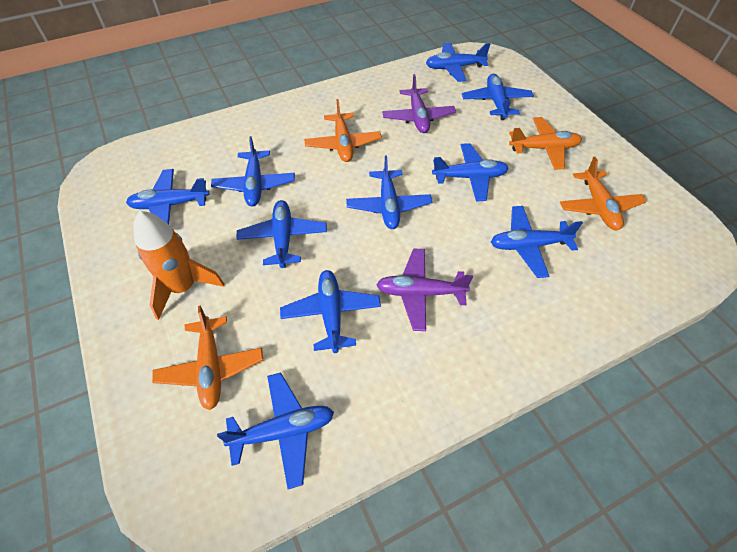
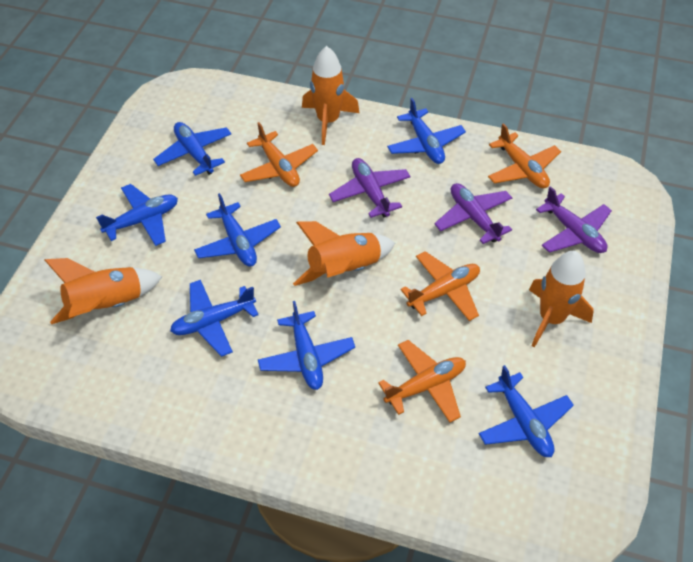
blue plane: 10 -> 7
orange rocket: 1 -> 4
purple plane: 2 -> 3

